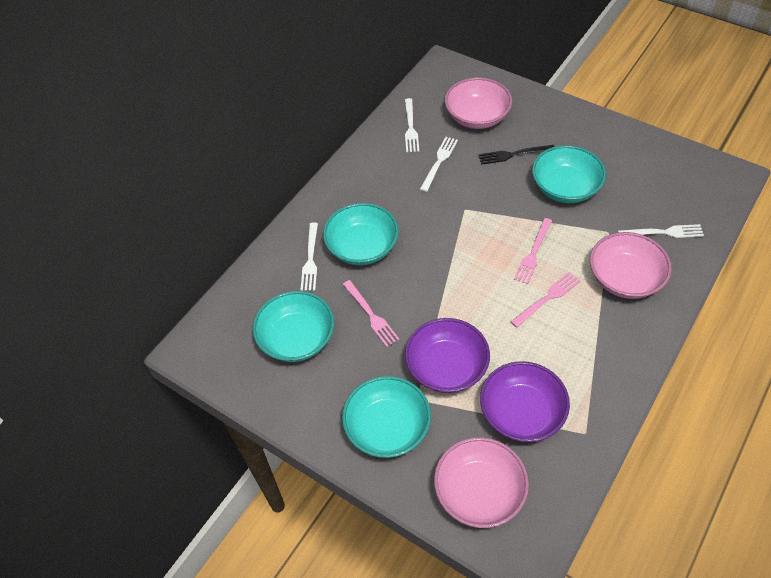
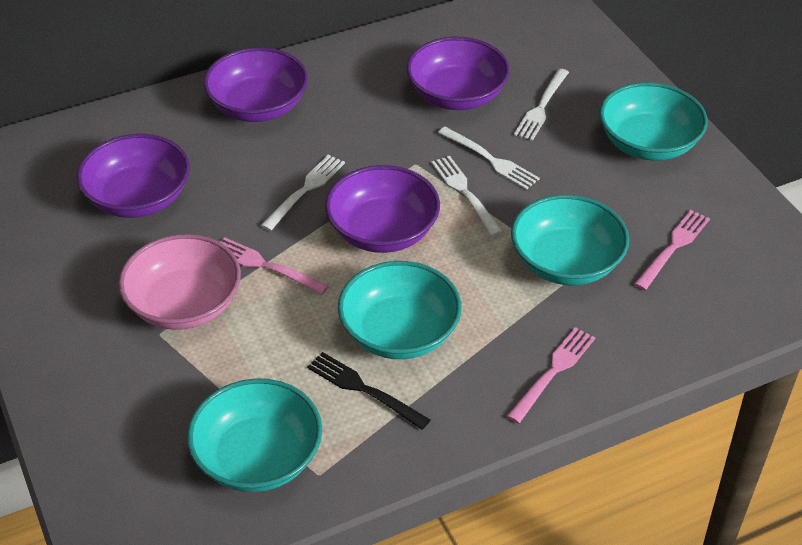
pink bowl: 3 -> 1
purple bowl: 2 -> 4

